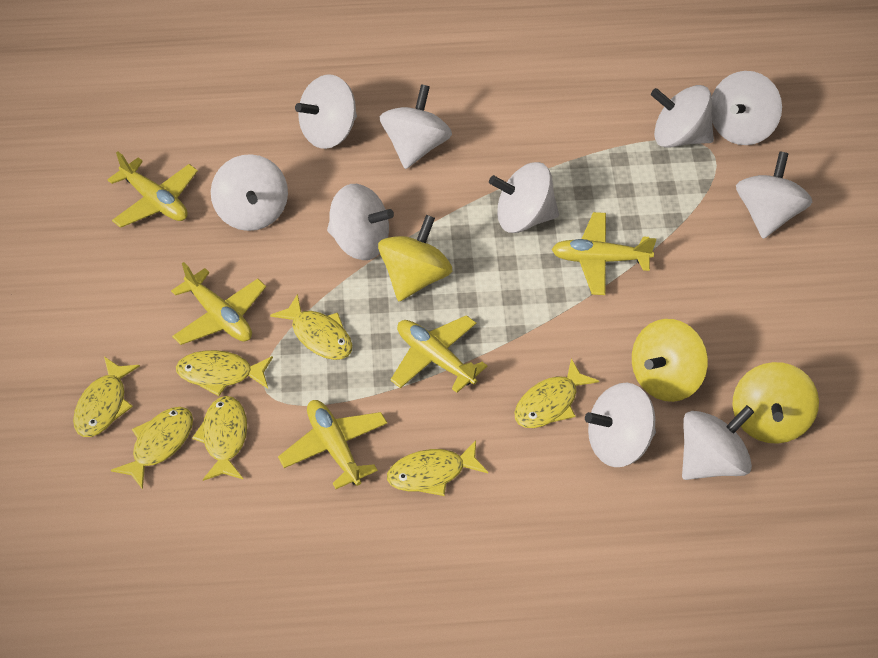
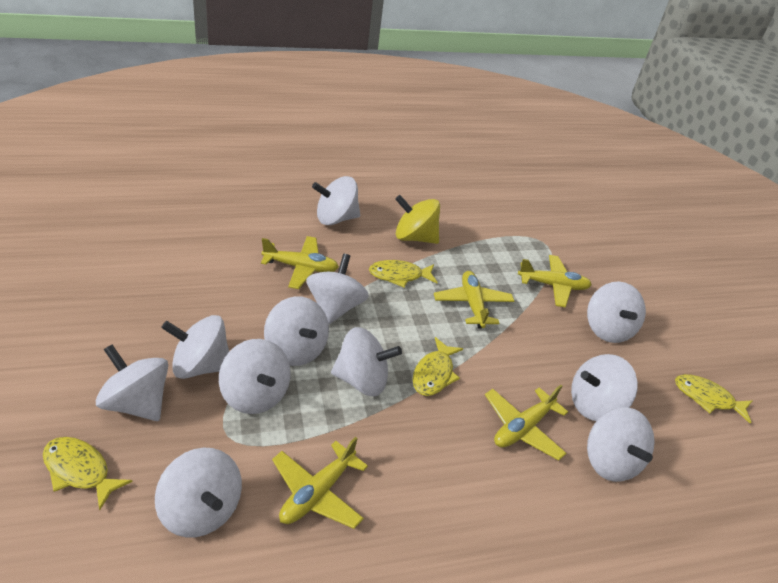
white spinning top: 10 -> 11
yellow fish: 7 -> 4
yellow spinning top: 3 -> 1

